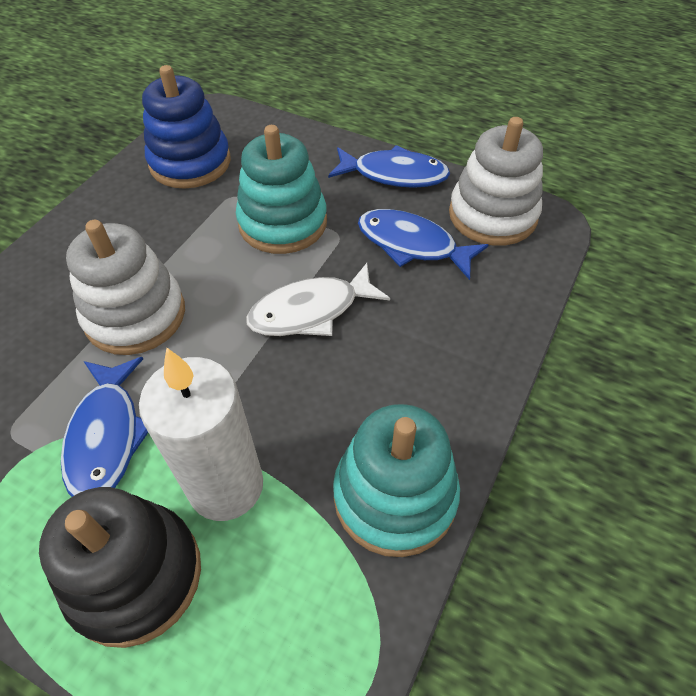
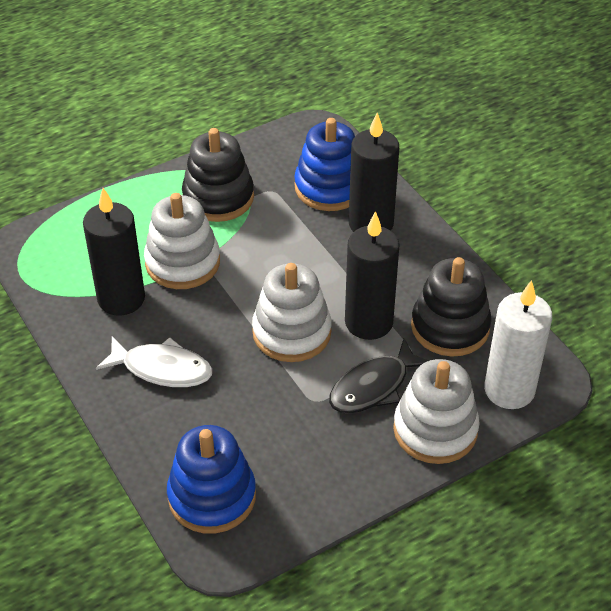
black candle: 0 -> 3
black fish: 0 -> 1
black stacking toy: 1 -> 2
blue fish: 3 -> 0
blue stacking toy: 1 -> 2
turquoise stacking toy: 2 -> 0
white stacking toy: 2 -> 3

